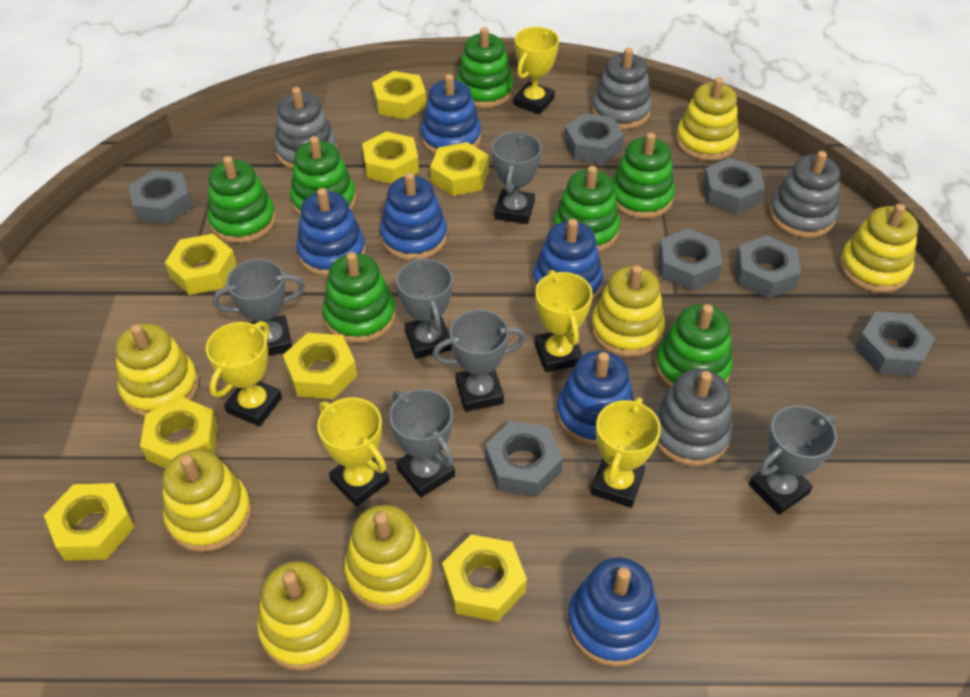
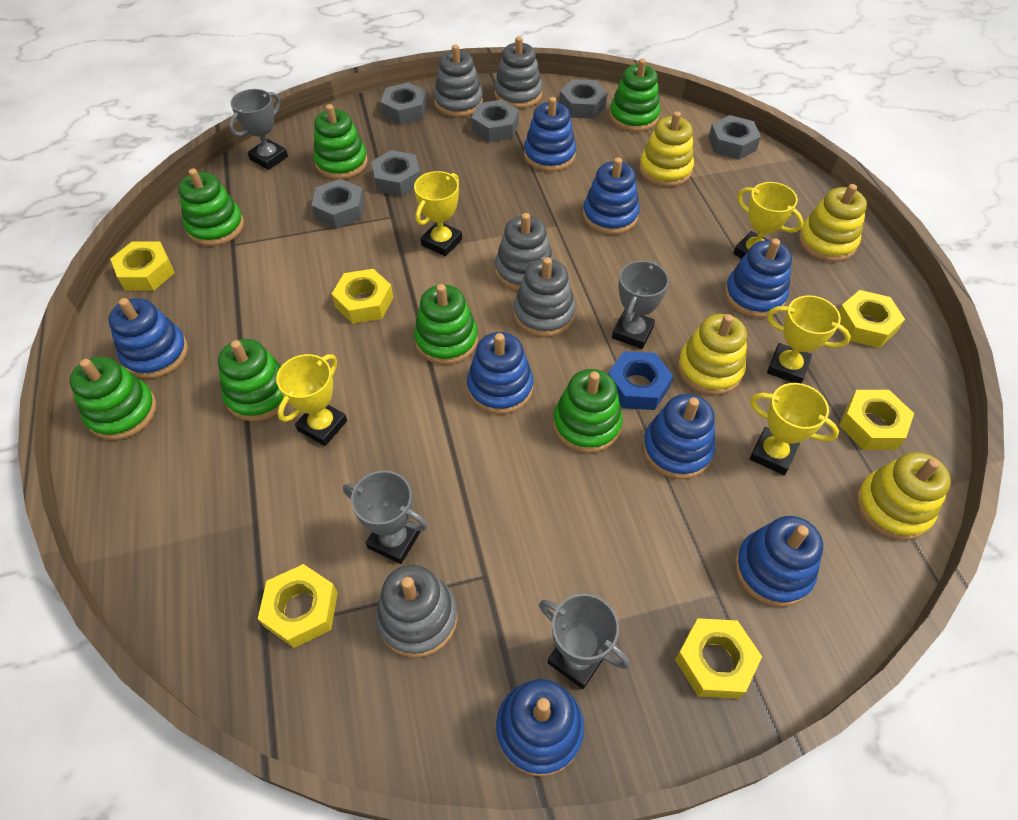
blue nut: 0 -> 1
blue stacking toy: 6 -> 8
grey nut: 7 -> 6
grey stacking toy: 4 -> 5
grey trophy: 6 -> 4
yellow nut: 8 -> 6
yellow stacking toy: 7 -> 4

